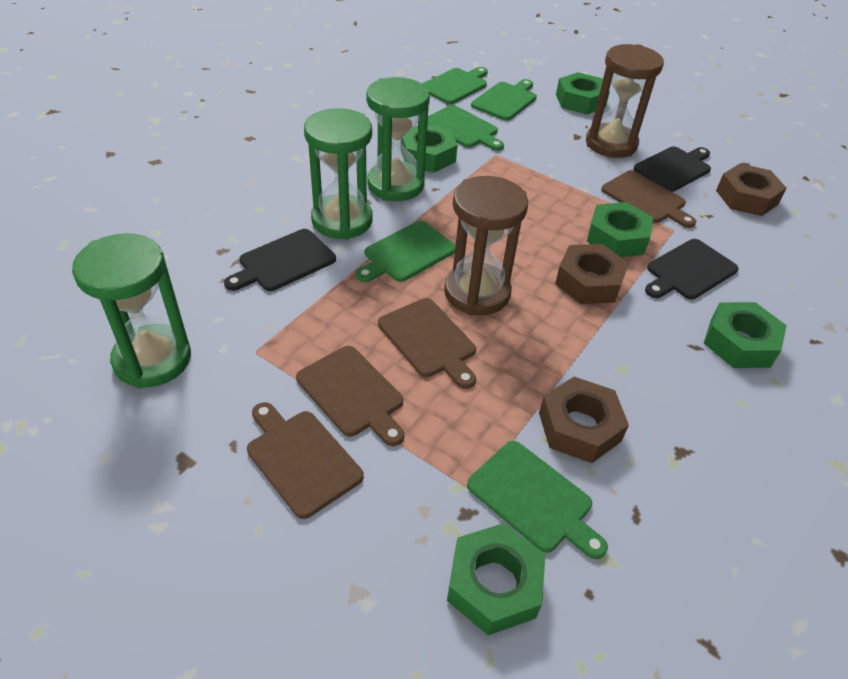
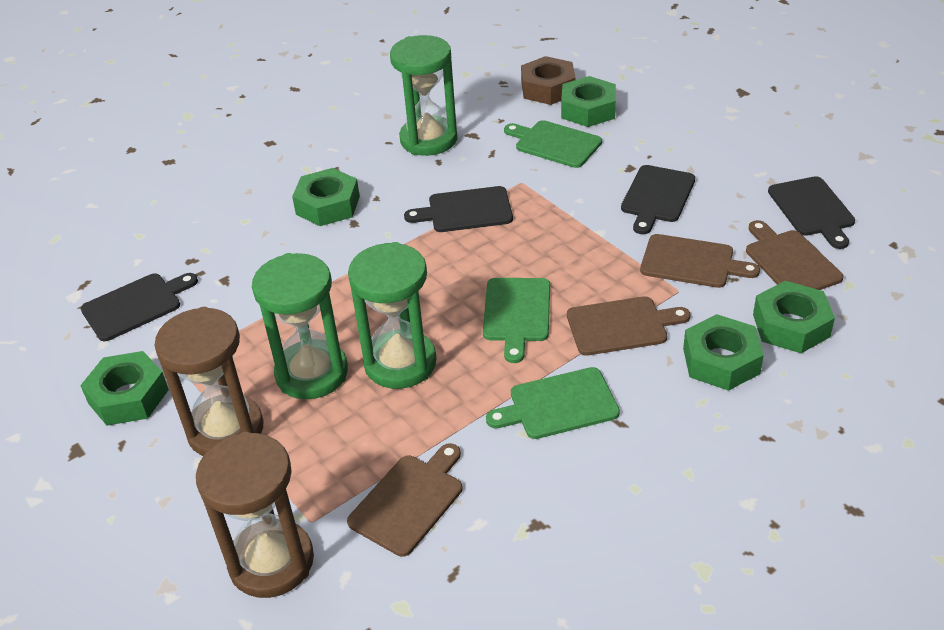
black cutting board: 3 -> 4
brown nut: 3 -> 1
green cutting board: 5 -> 3

